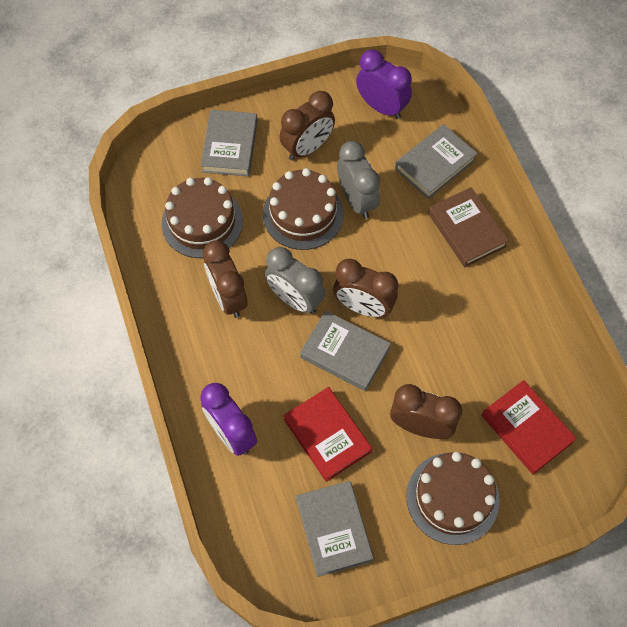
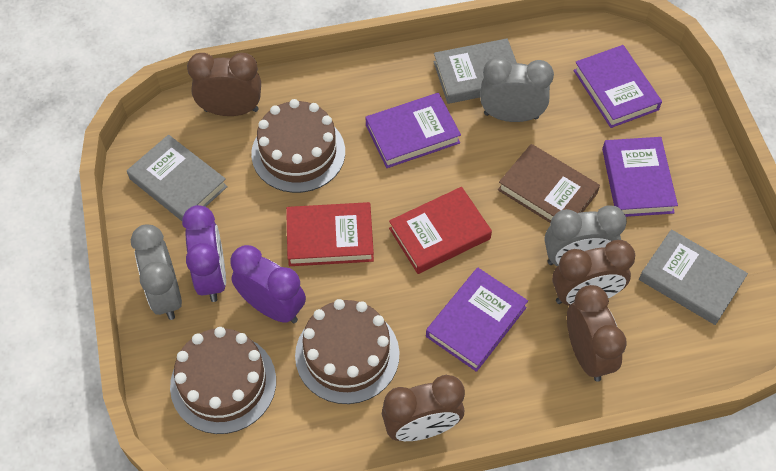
grey book: 4 -> 3
grey clock: 2 -> 3
purple book: 0 -> 4

